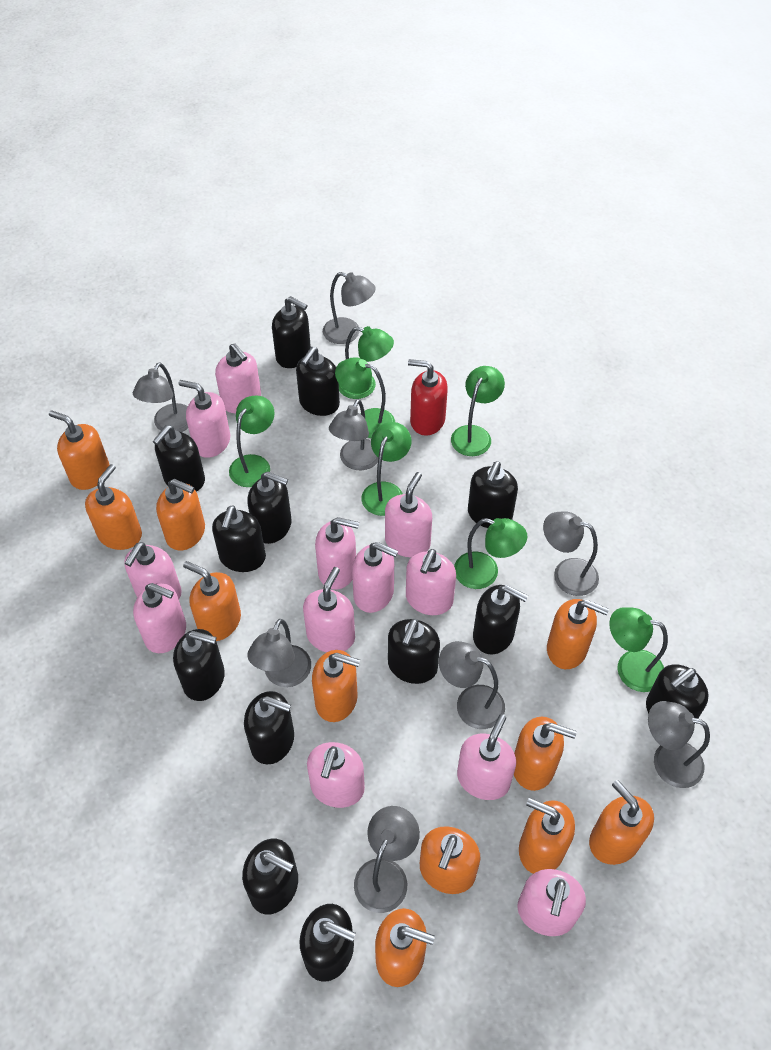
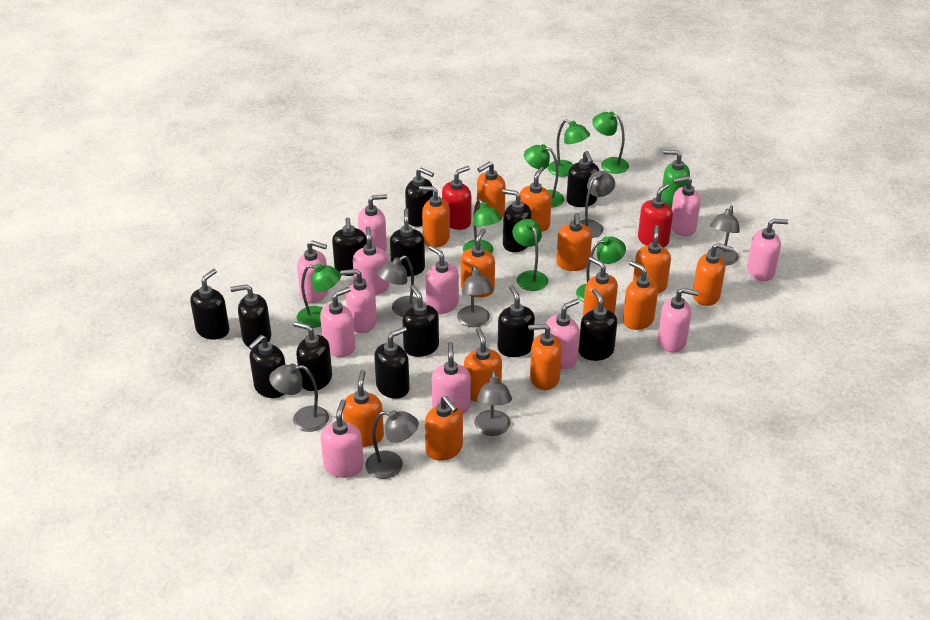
green soap dispenser: 0 -> 1
grey lamp: 8 -> 7
orange soap dispenser: 11 -> 13
red soap dispenser: 1 -> 2

